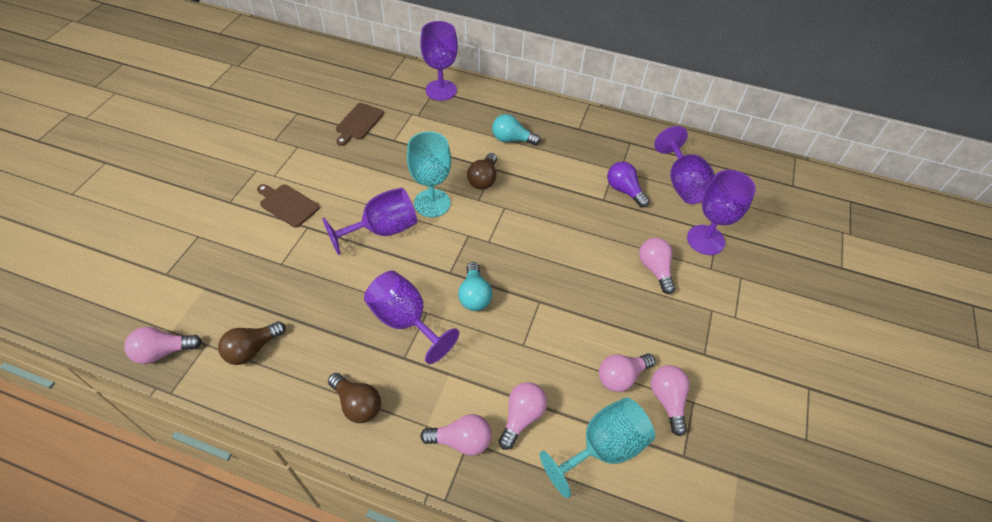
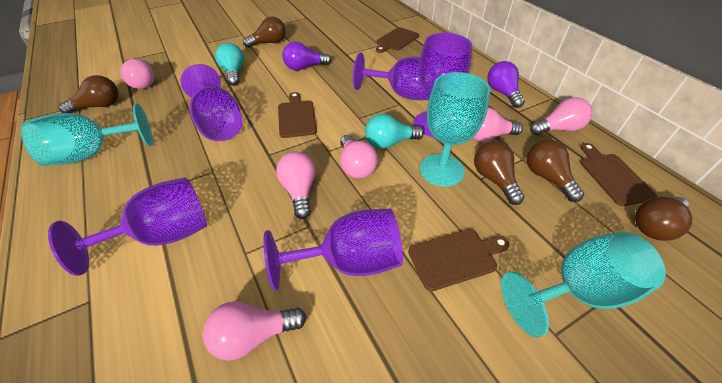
brown cutting board: 2 -> 4
brown light bulb: 3 -> 5
purple light bulb: 1 -> 2
turquoise goblet: 2 -> 3

